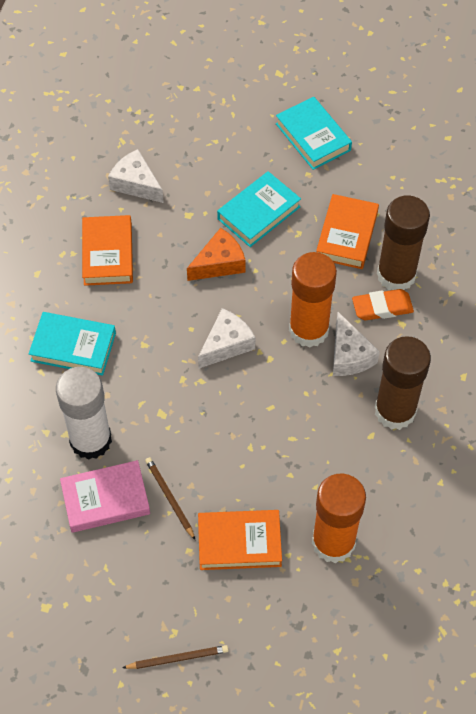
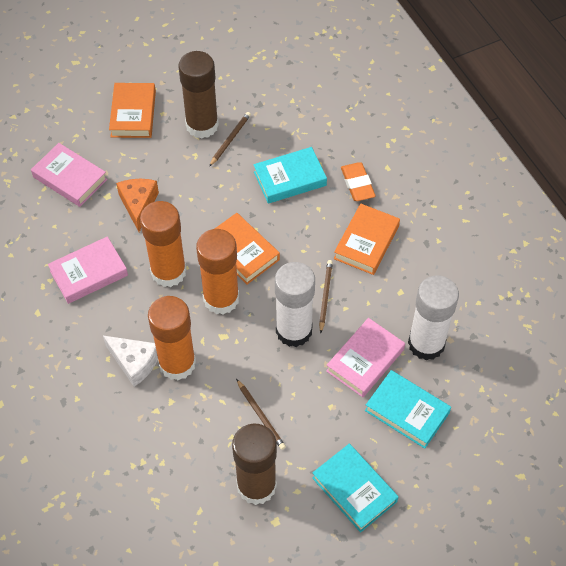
brown pencil: 2 -> 3
orange glue stick: 2 -> 3
pink book: 1 -> 3
white cheese: 3 -> 1
white glue stick: 1 -> 2

